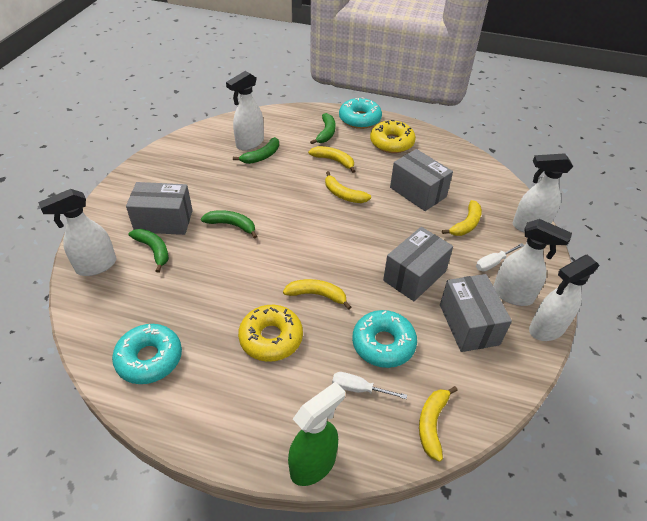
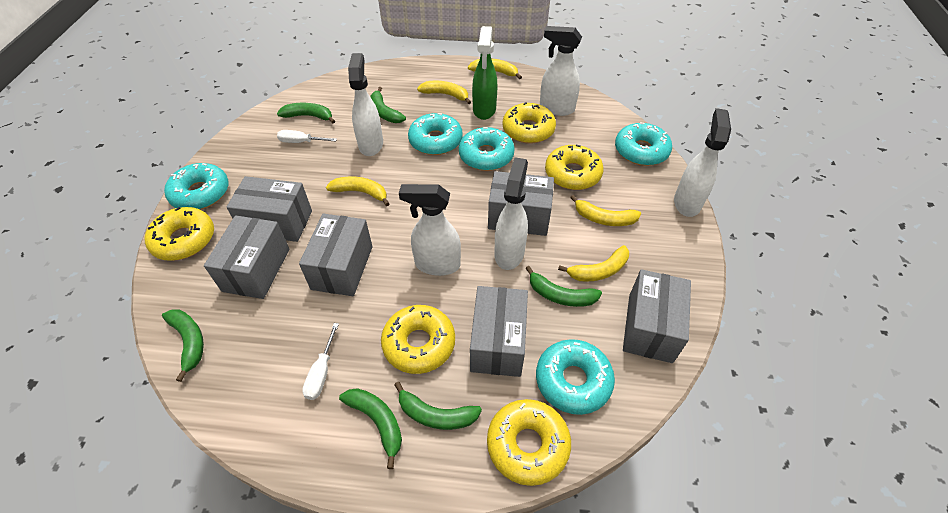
green banana: 4 -> 6
grey box: 4 -> 6
turquoise donut: 3 -> 5
yellow donut: 2 -> 5

